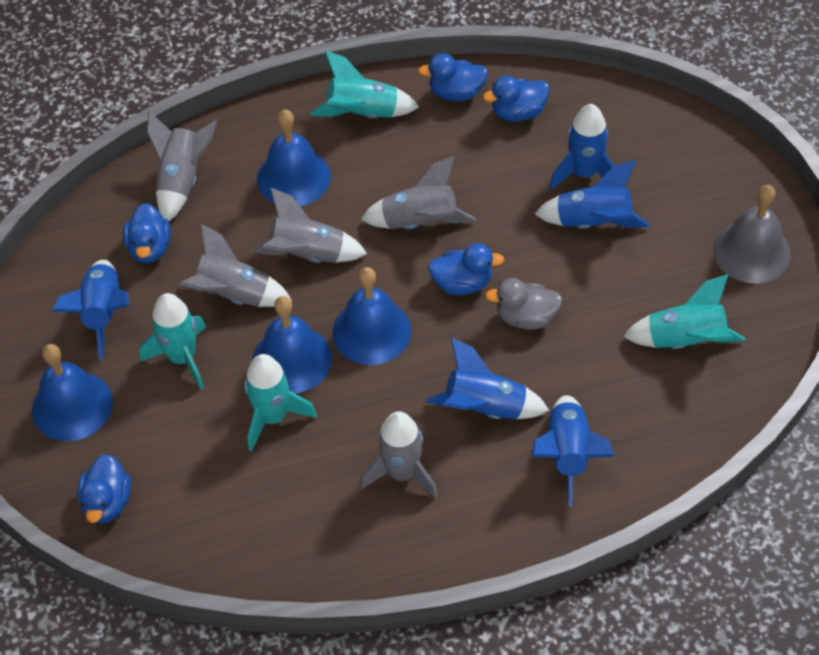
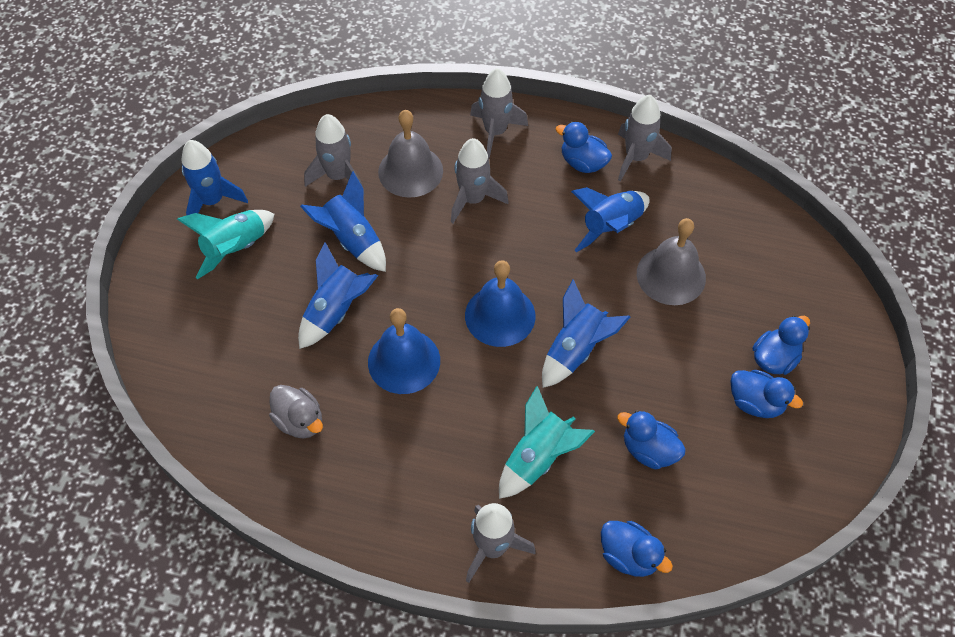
blue bell: 4 -> 2
grey bell: 1 -> 2
turquoise rocket: 4 -> 2

